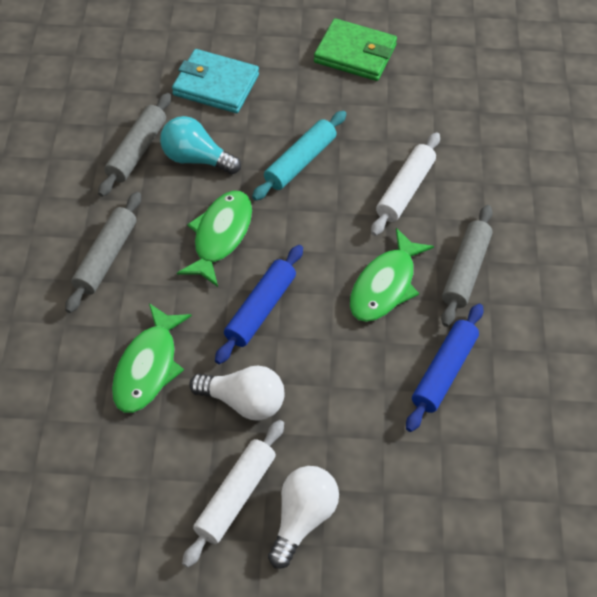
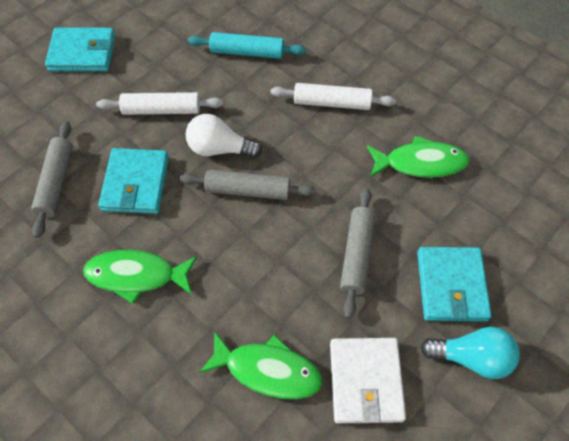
blue rolling pin: 2 -> 0
green wallet: 1 -> 0
turquoise wallet: 1 -> 3
white light bulb: 2 -> 1
white wallet: 0 -> 1

